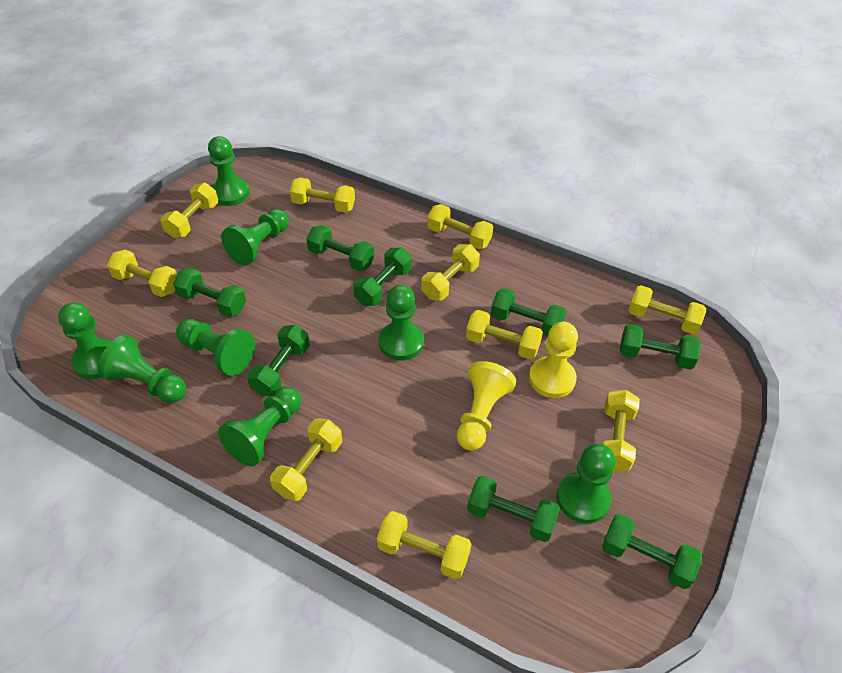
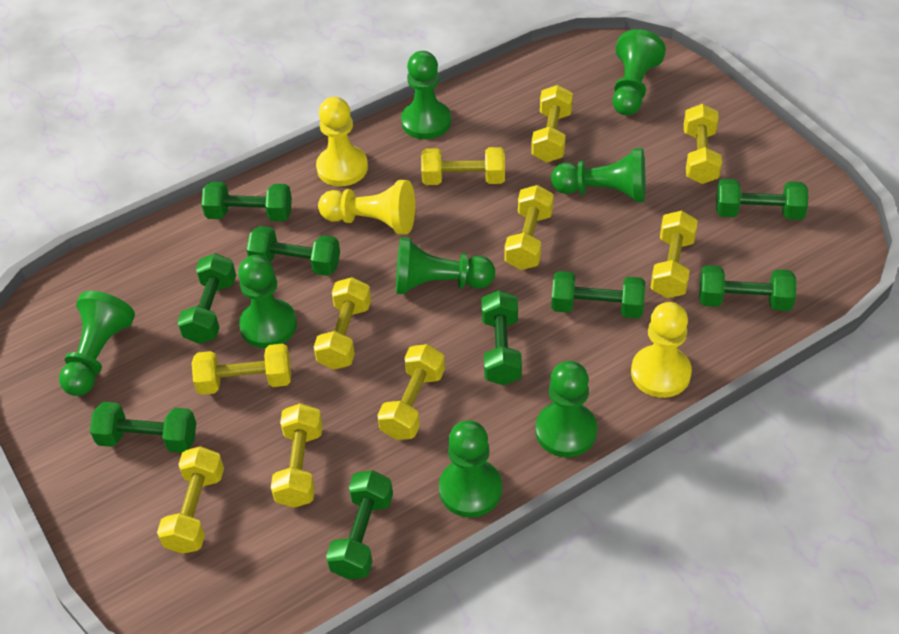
green dumbbell: 8 -> 9
yellow pawn: 2 -> 3

